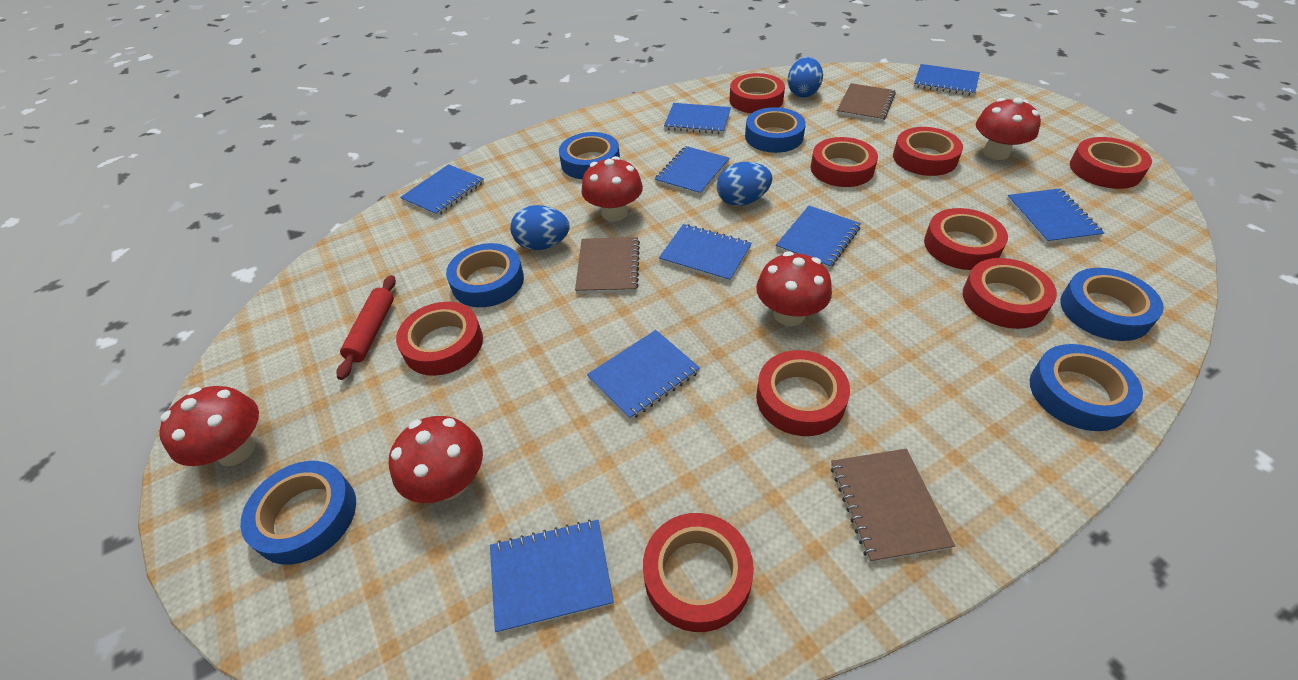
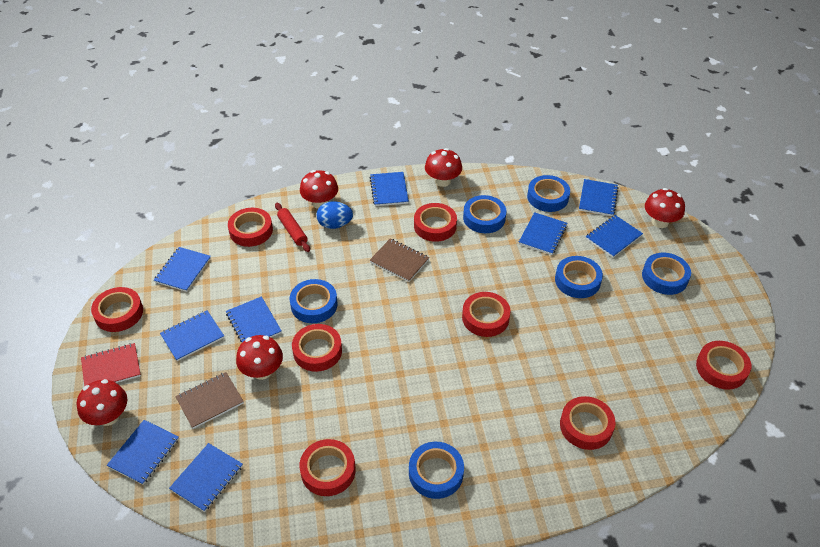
blue egg: 3 -> 1
brown notebook: 3 -> 2
red notebook: 0 -> 1
red tape: 9 -> 8

